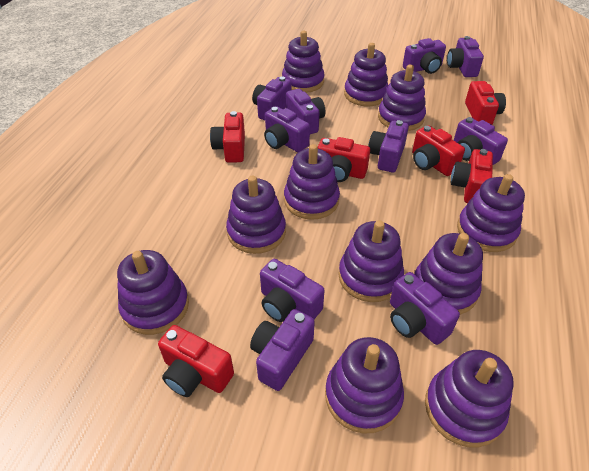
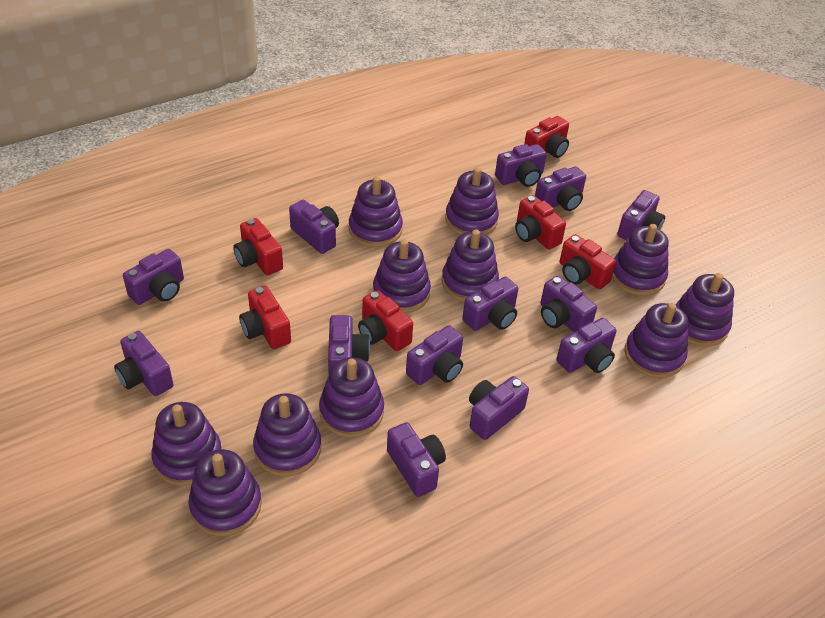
purple camera: 10 -> 13

